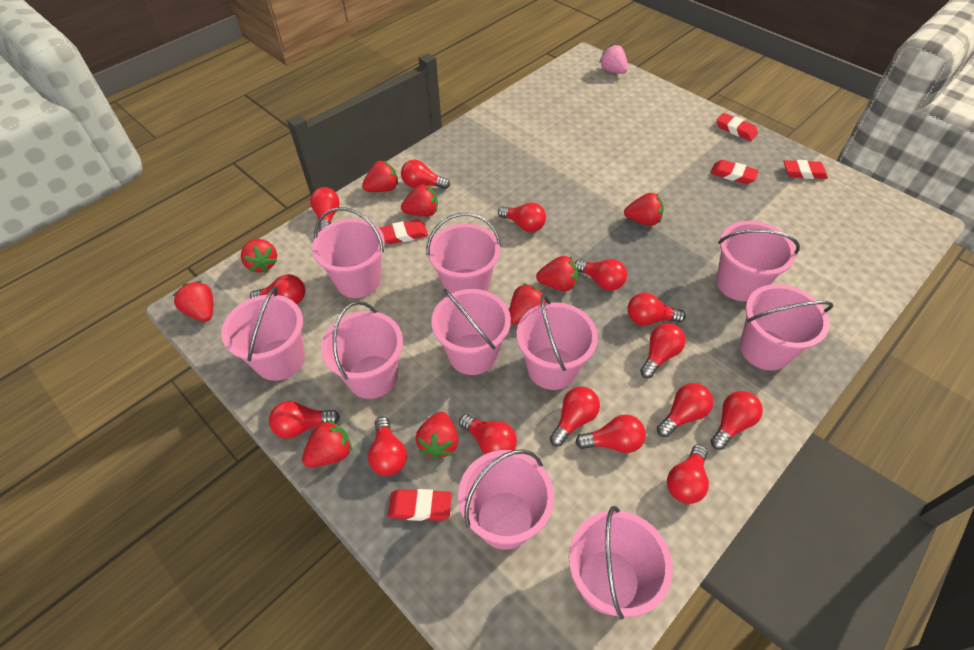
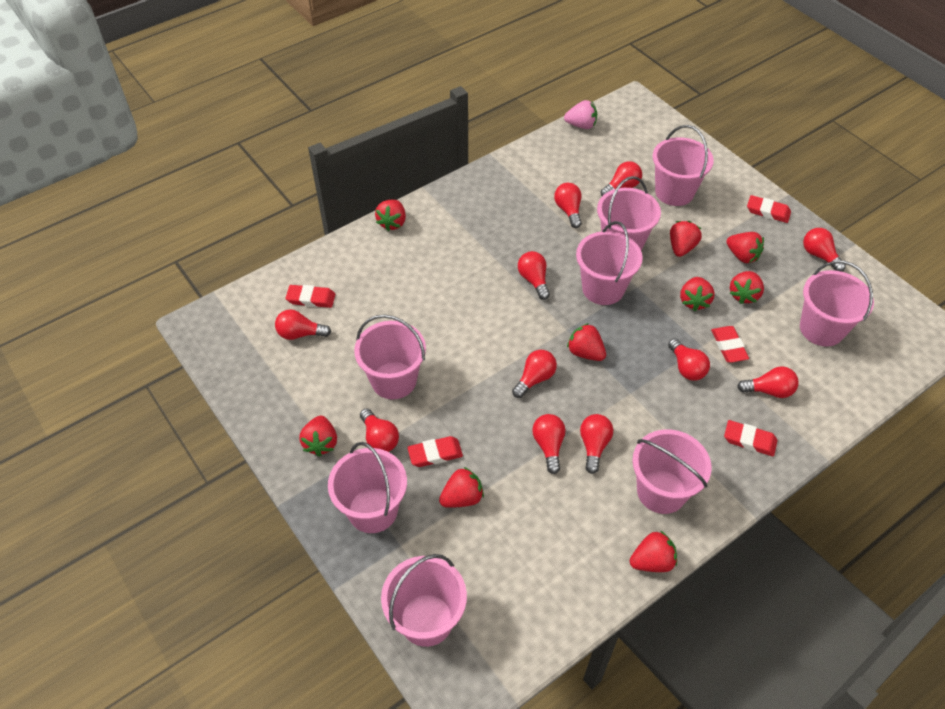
pink bucket: 10 -> 8
red light bulb: 15 -> 11

